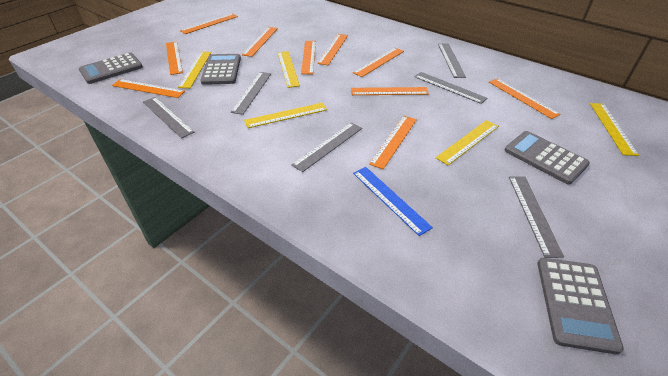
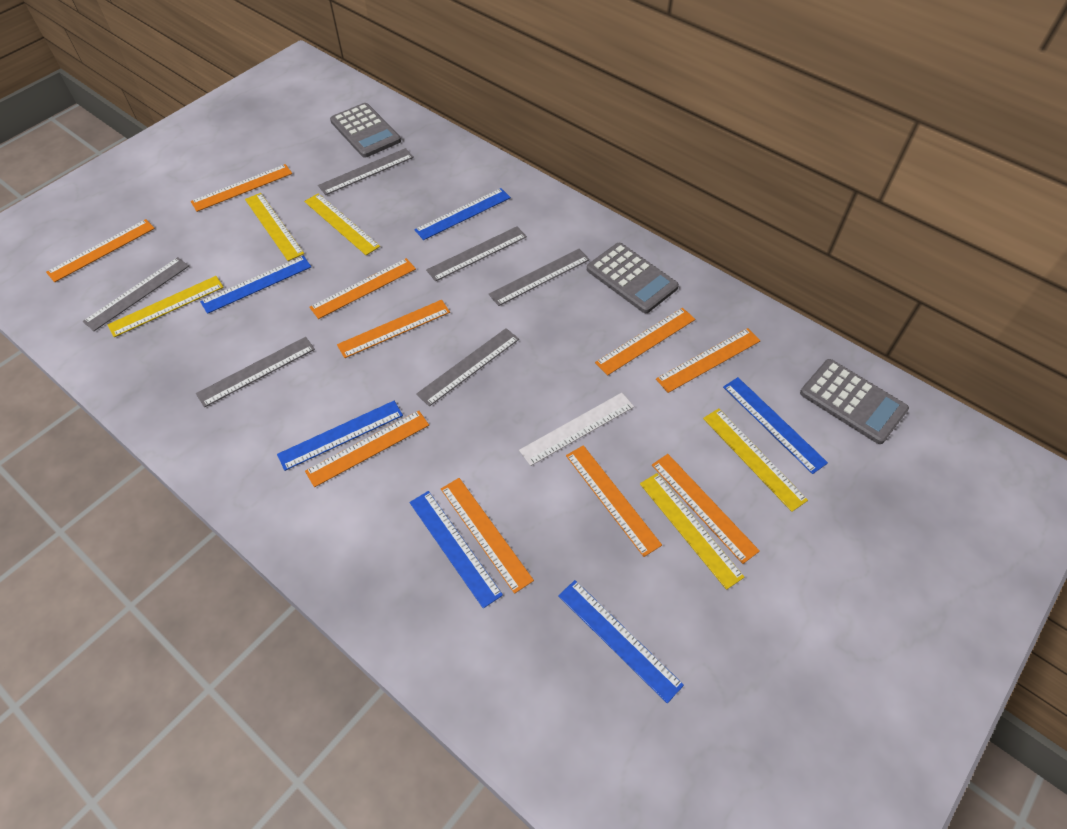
blue ruler: 1 -> 6
grey calculator: 4 -> 3
white ruler: 0 -> 1

